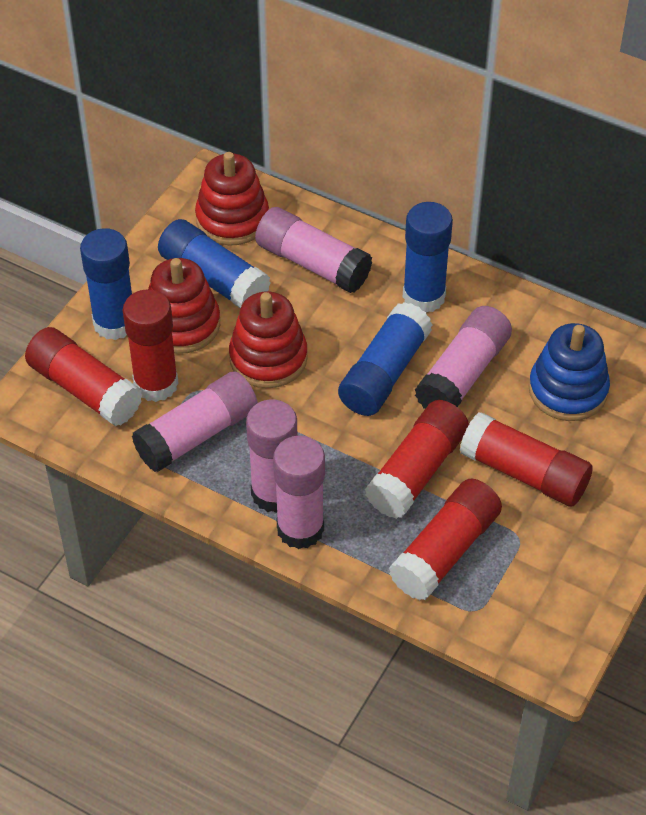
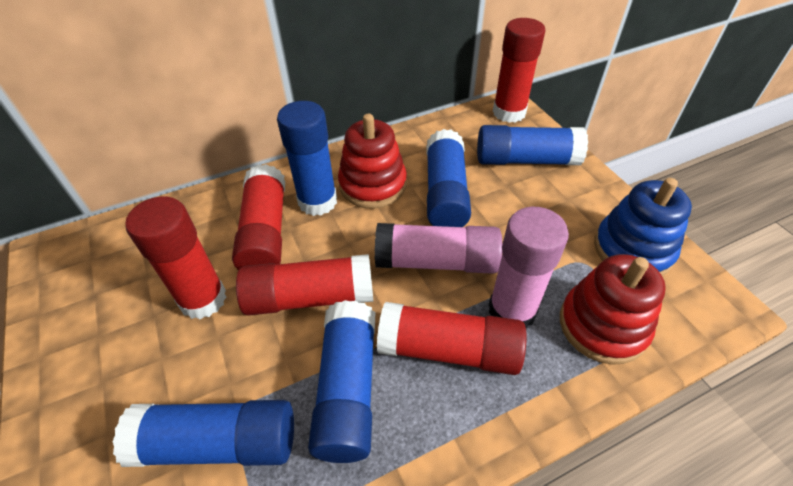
blue glue stick: 4 -> 5
pink glue stick: 5 -> 2
red stacking toy: 3 -> 2

